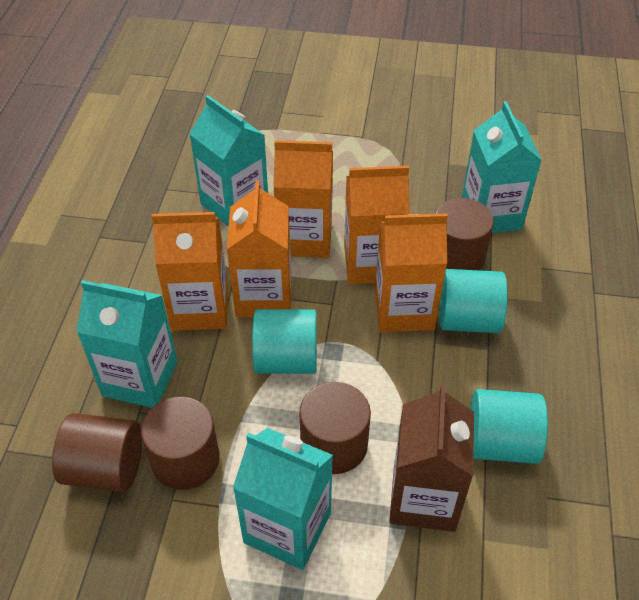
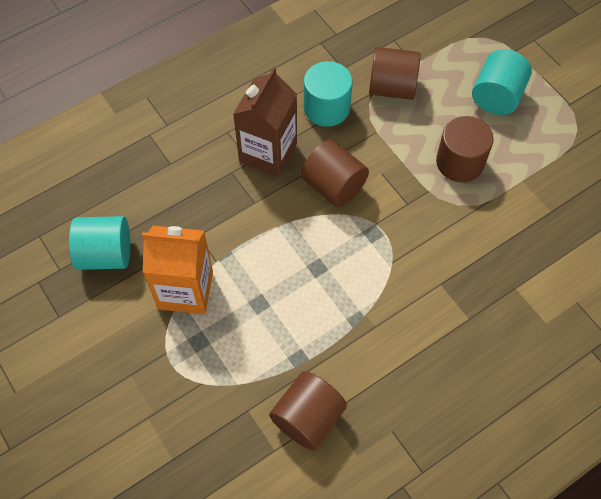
orange carton: 5 -> 1
turquoise carton: 4 -> 0

